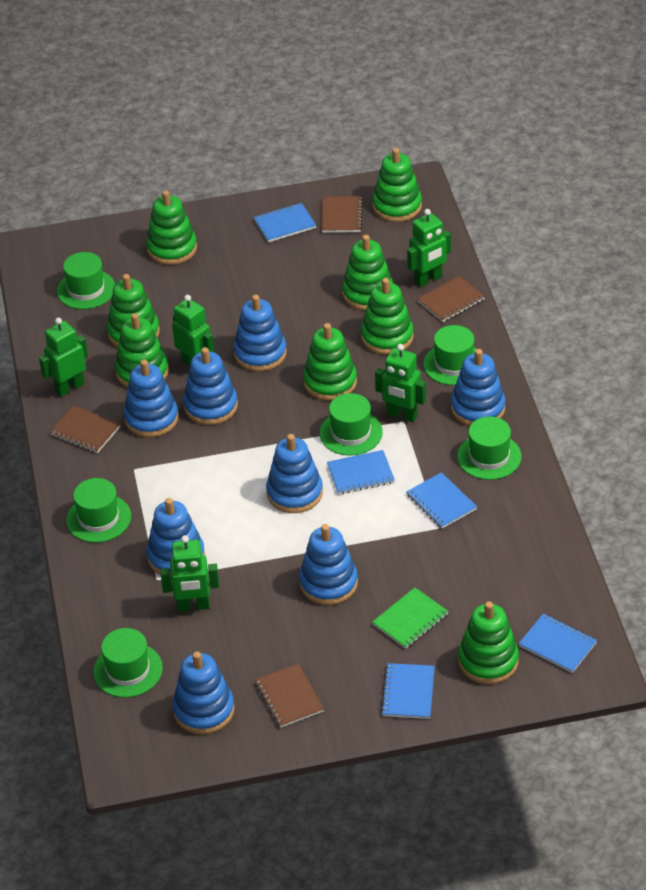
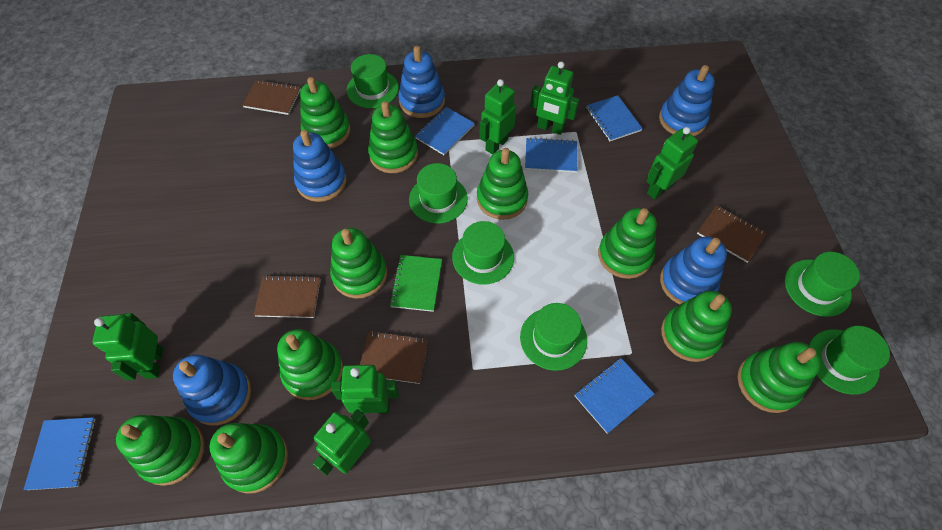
blue stacking toy: 8 -> 5
green robot: 5 -> 6
green stacking toy: 8 -> 10

